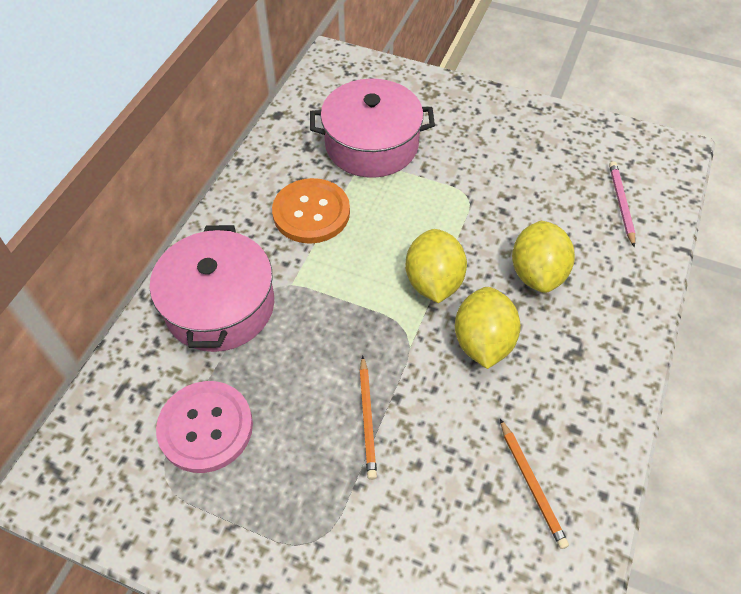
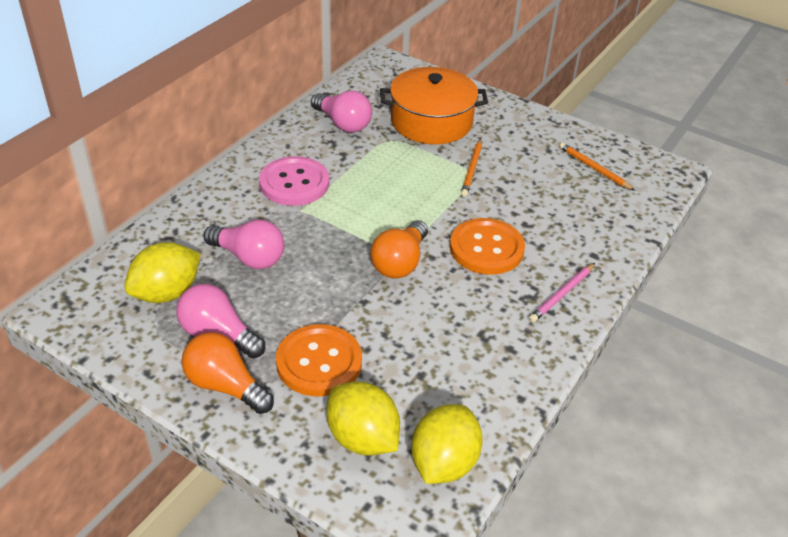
orange button: 1 -> 2
orange light bulb: 0 -> 2
orange pot: 0 -> 1
pink light bulb: 0 -> 3
pink pot: 2 -> 0

